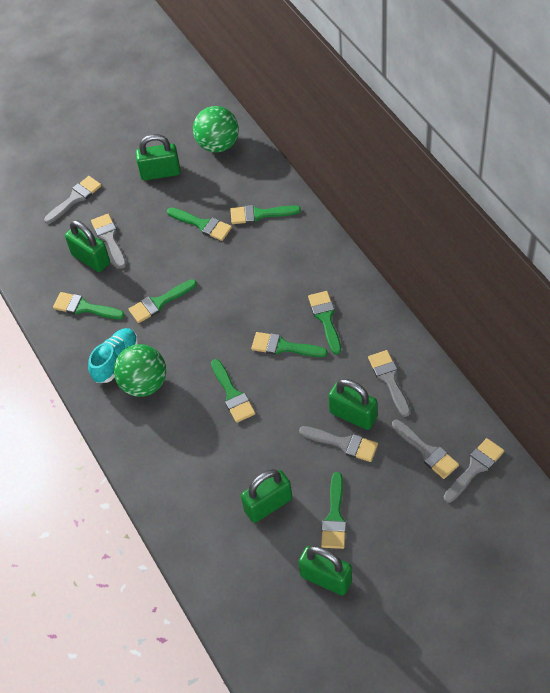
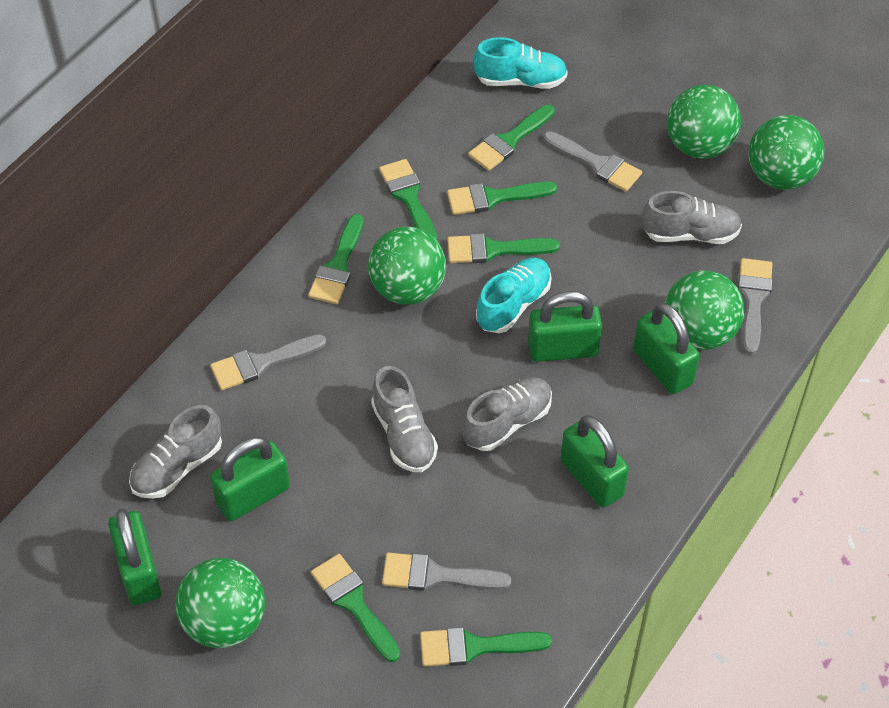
green ball: 2 -> 5
green brush: 8 -> 7
grey brush: 6 -> 4
grey shoe: 0 -> 4
turquoise shoe: 1 -> 2

